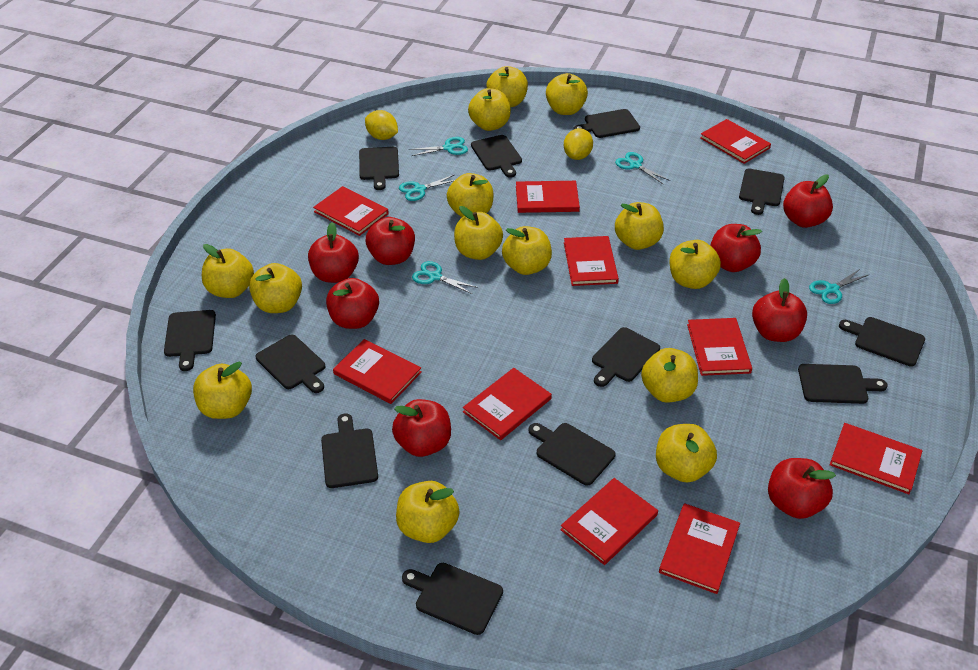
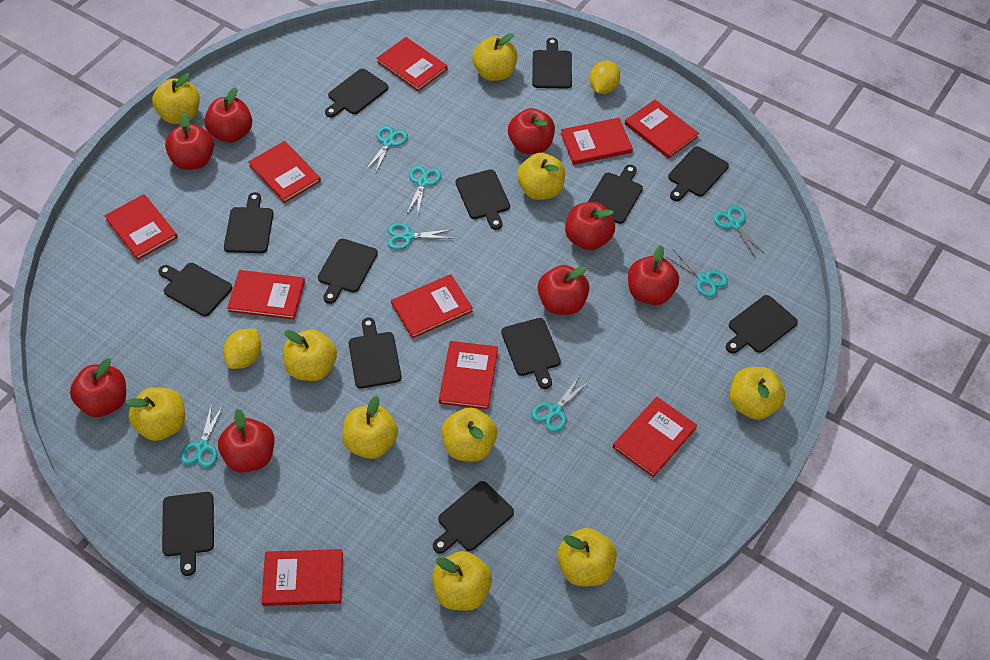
black cutting board: 12 -> 13
turquoise scissors: 5 -> 7
yellow apple: 14 -> 10

